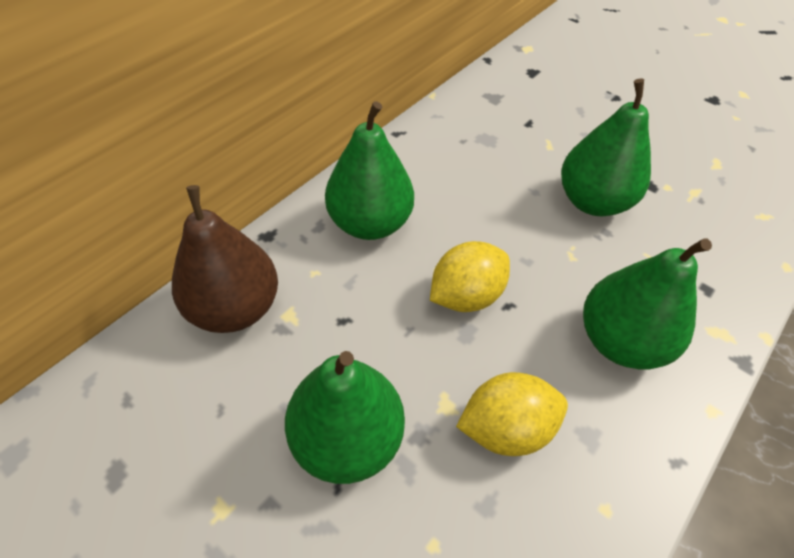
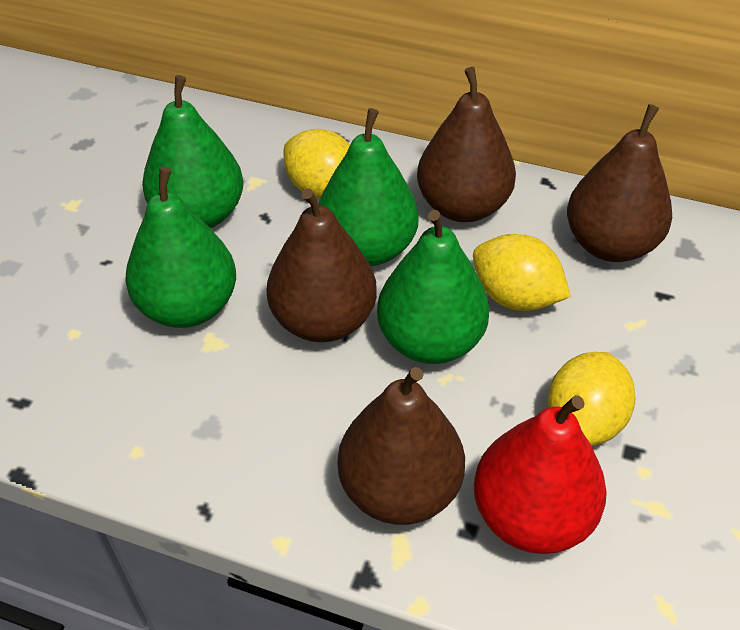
brown pear: 1 -> 4
red pear: 0 -> 1
yellow lemon: 2 -> 3

